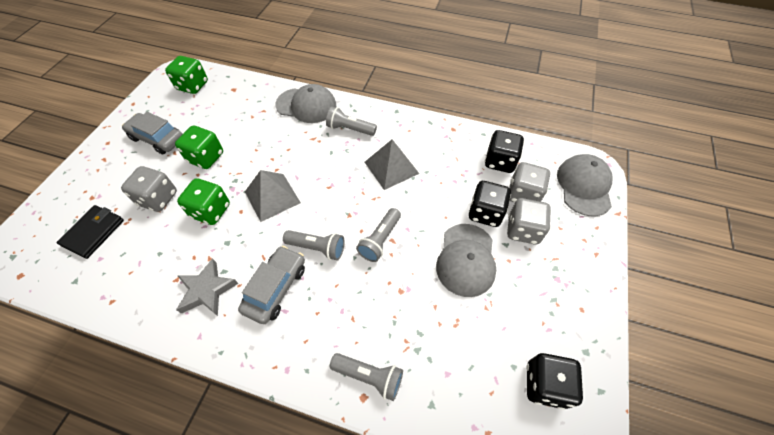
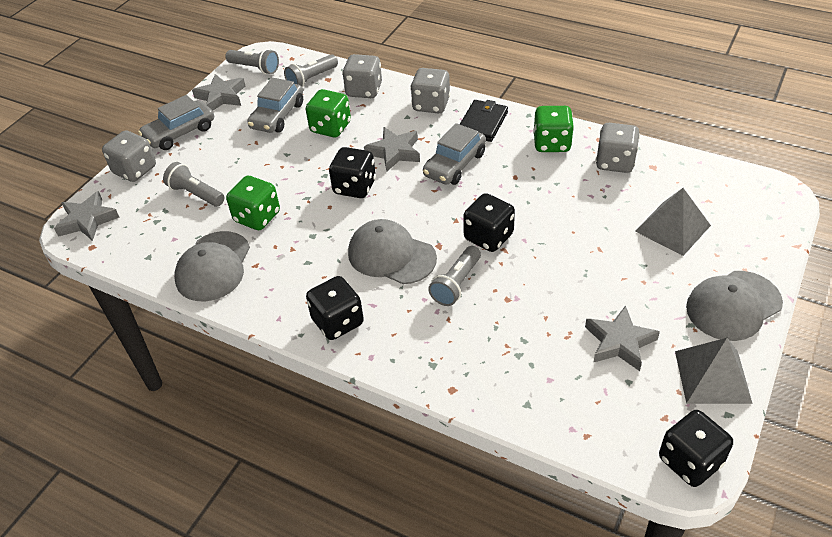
black dice: 3 -> 4
grey car: 2 -> 3
grey dice: 3 -> 4
grey star: 1 -> 4

